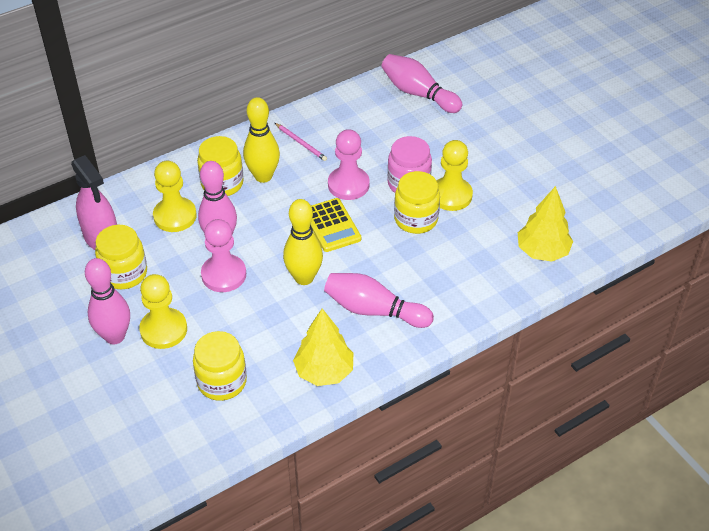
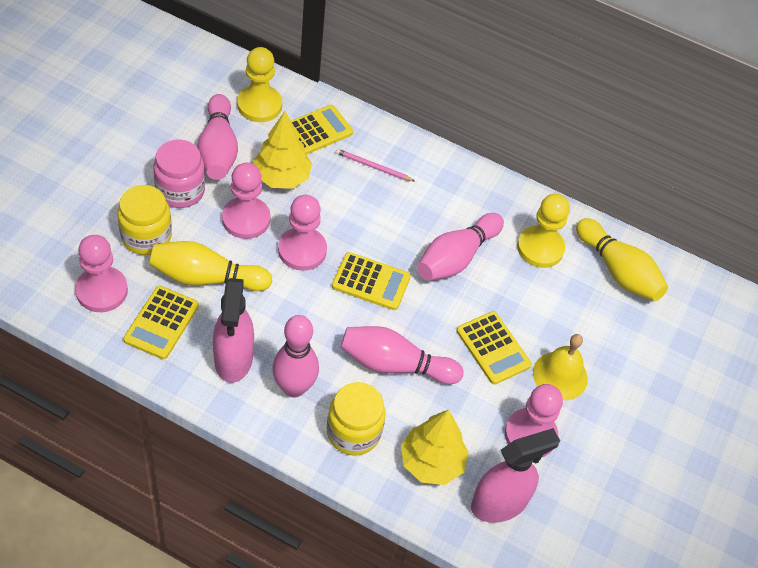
pink pawn: 2 -> 4
pink spray bottle: 1 -> 2
yellow bell: 0 -> 1
yellow calculator: 1 -> 4
yellow jar: 4 -> 2
yellow pawn: 3 -> 2

